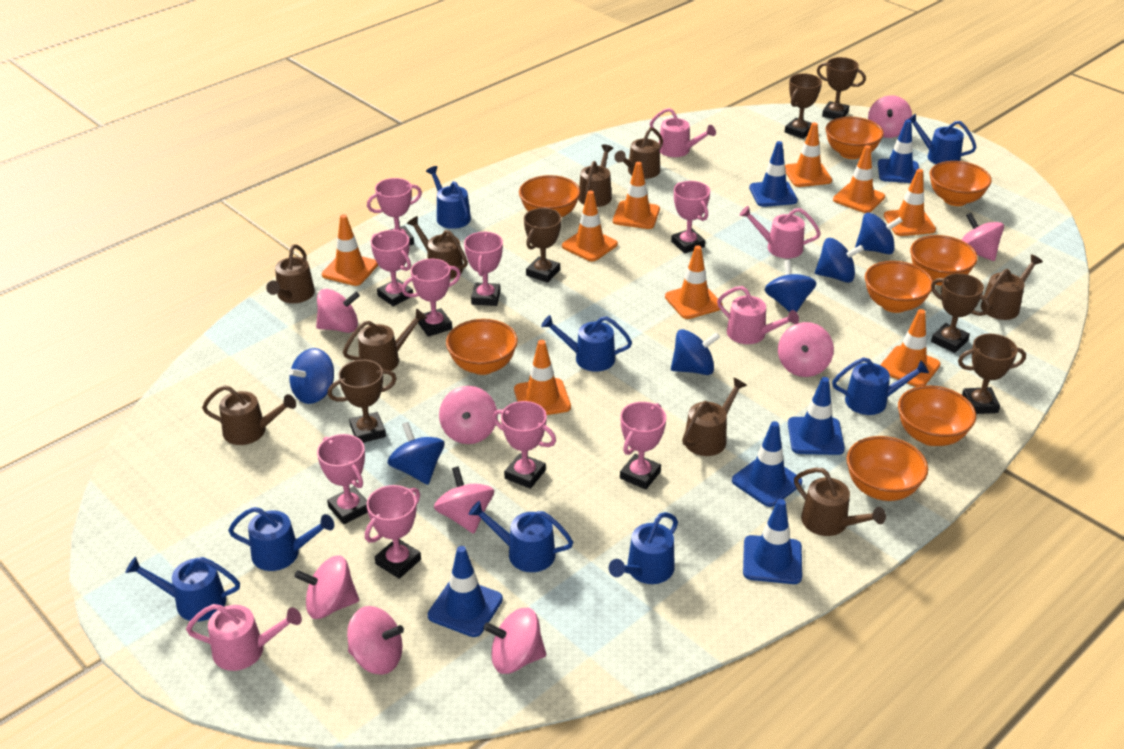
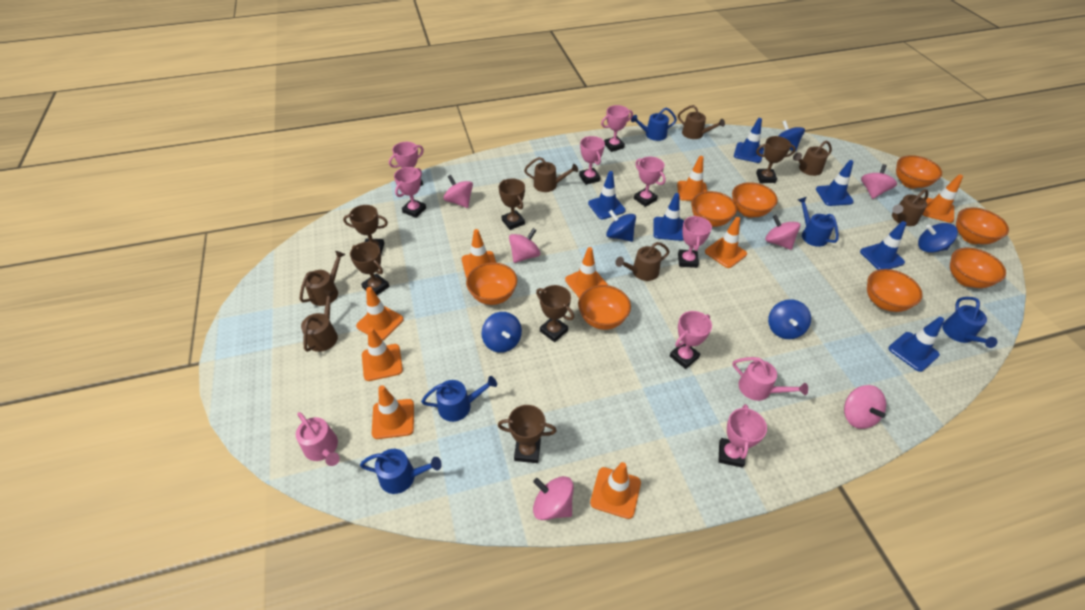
blue spinning top: 6 -> 5
blue watering can: 8 -> 5
brown watering can: 9 -> 7
pink spinning top: 9 -> 6
pink trophy: 9 -> 8
pink watering can: 4 -> 2

